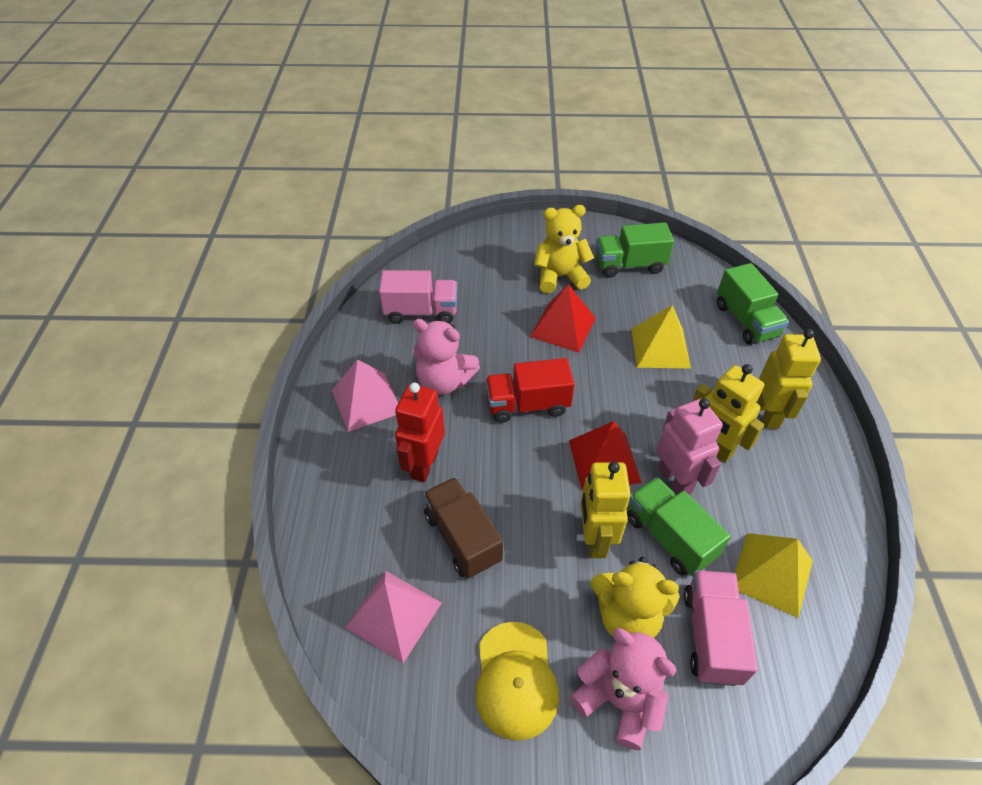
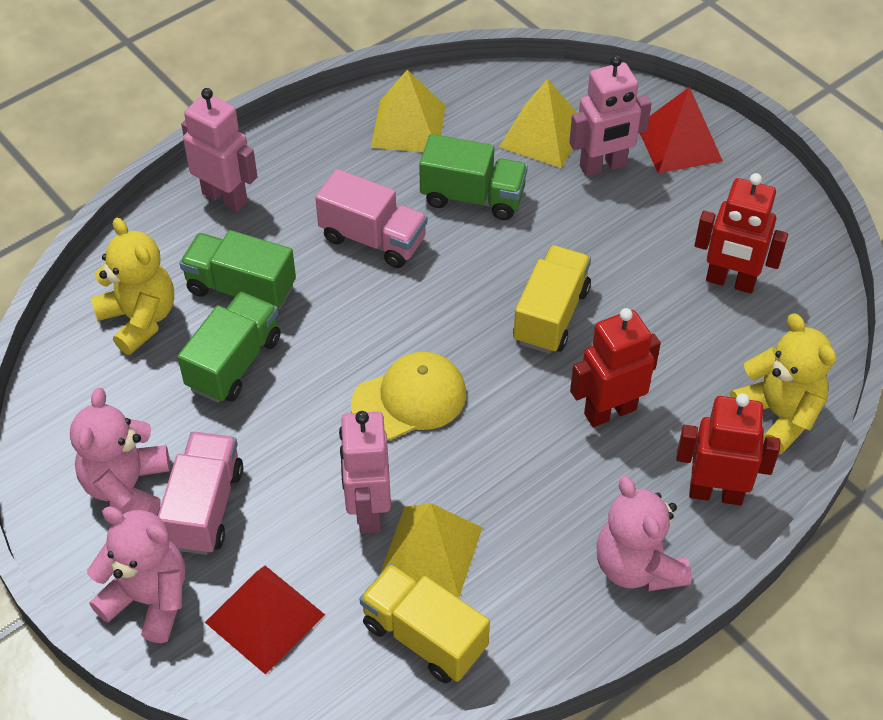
brown truck: 1 -> 0
pink pyramid: 2 -> 0
pink robot: 1 -> 3
pink teddy bear: 2 -> 3
red robot: 1 -> 3
red truck: 1 -> 0
yellow pyramid: 2 -> 3
yellow robot: 3 -> 0
yellow truck: 0 -> 2

